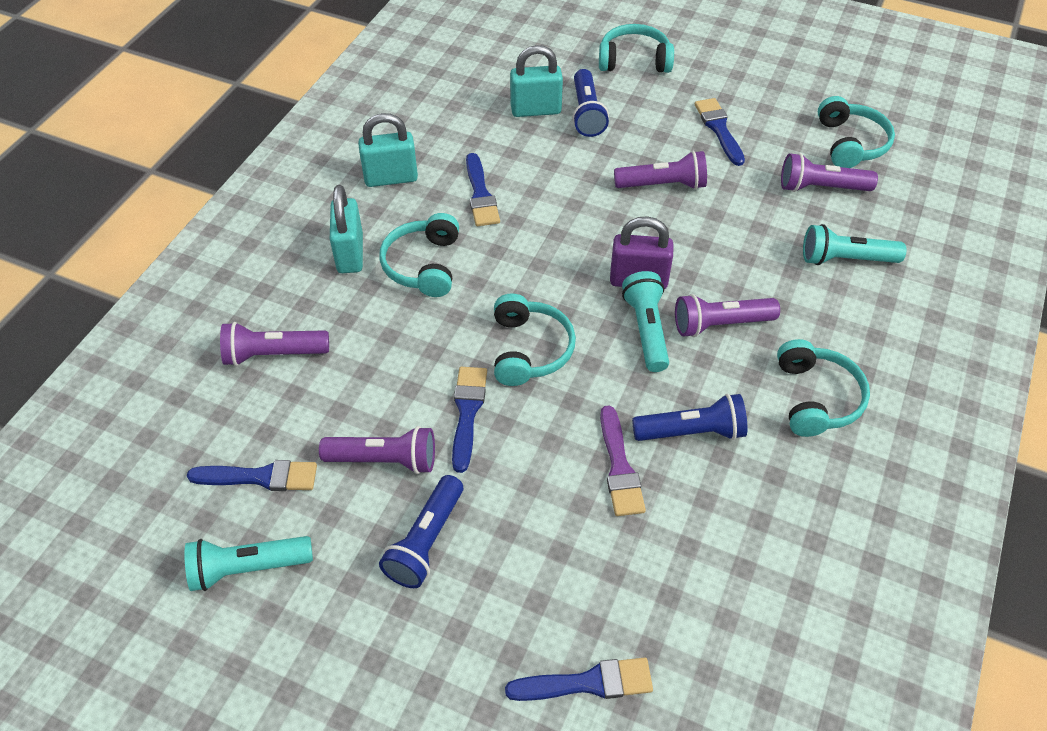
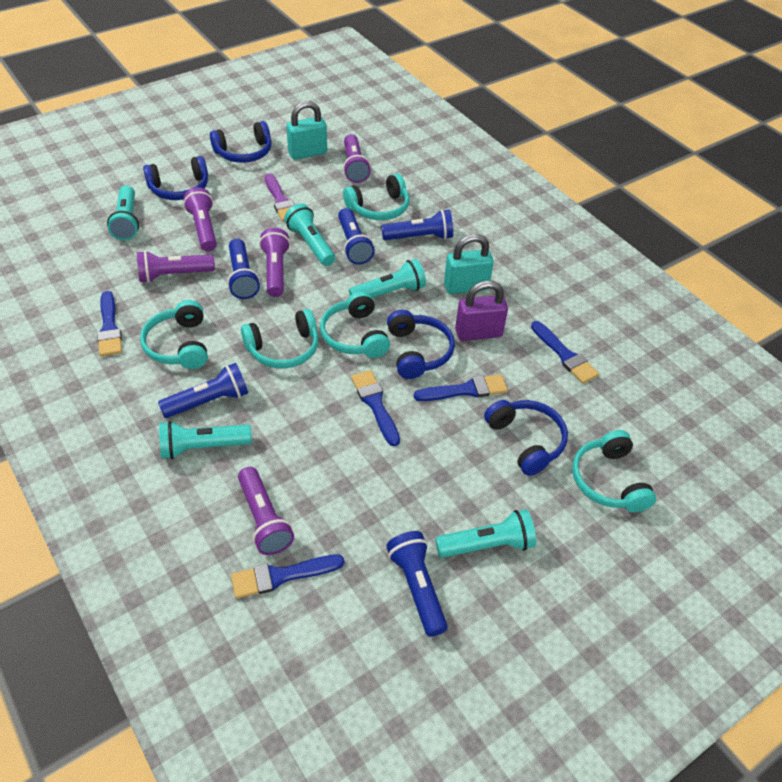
blue flashlight: 3 -> 5
blue headphones: 0 -> 4
turquoise flashlight: 3 -> 5
turquoise padlock: 3 -> 2

